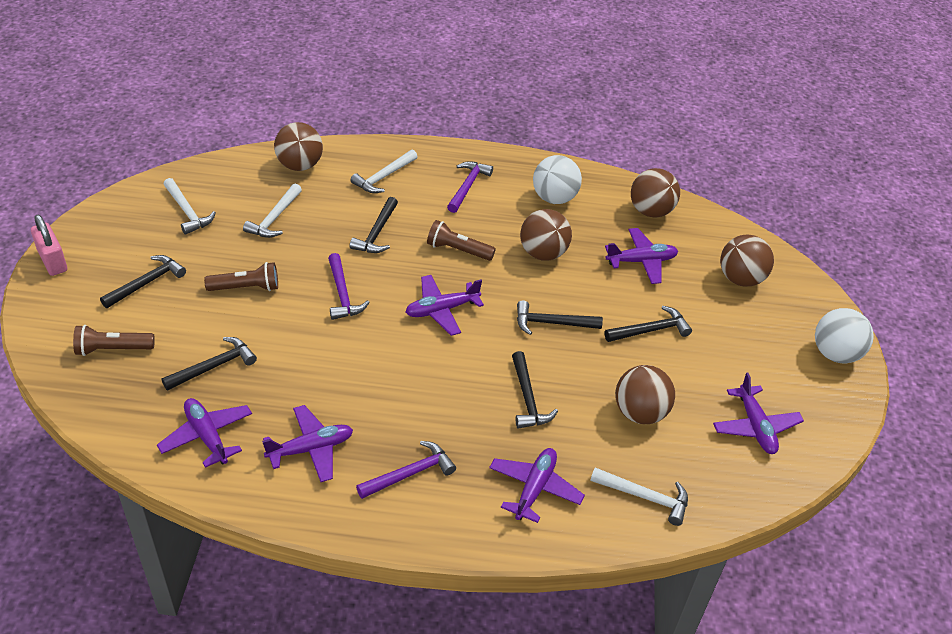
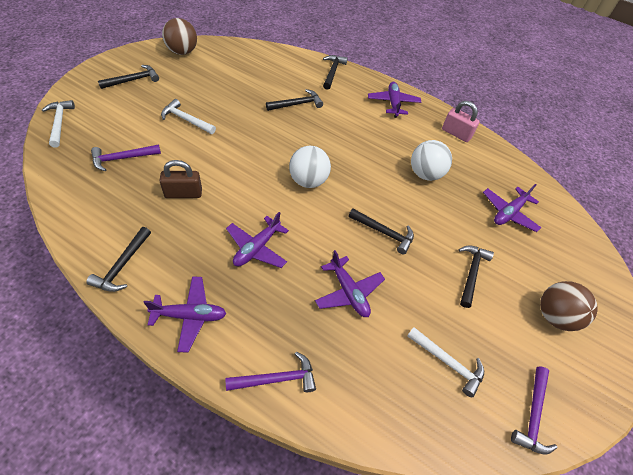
brown ball: 5 -> 2
brown flashlight: 3 -> 0
brown padlock: 0 -> 1
purple plane: 6 -> 5
white hammer: 4 -> 3

